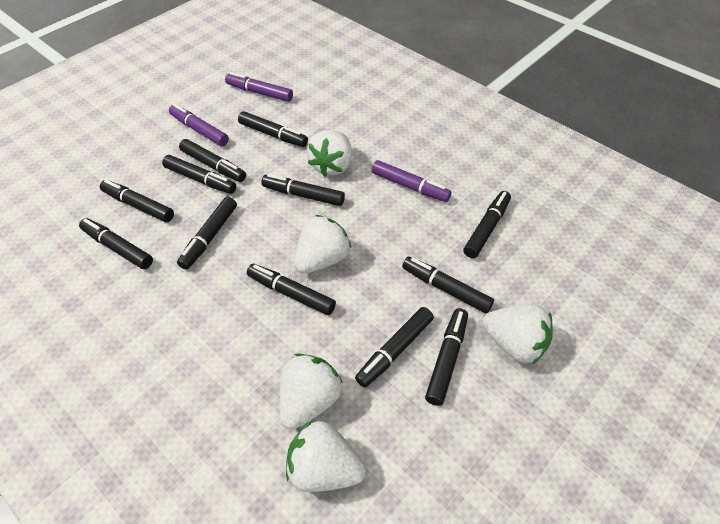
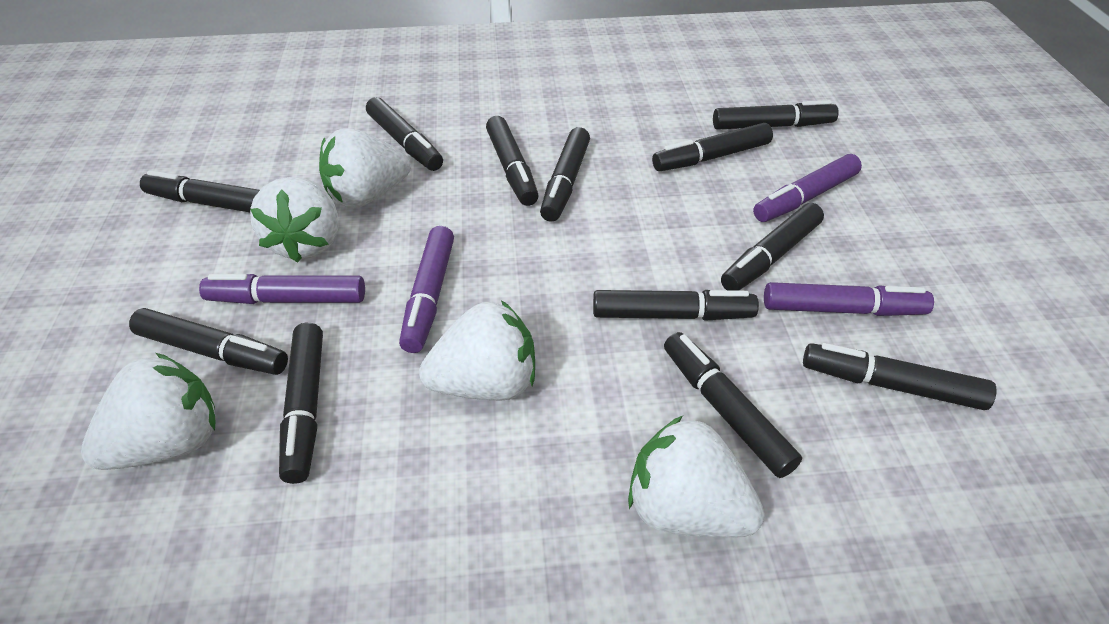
purple marker: 3 -> 4

